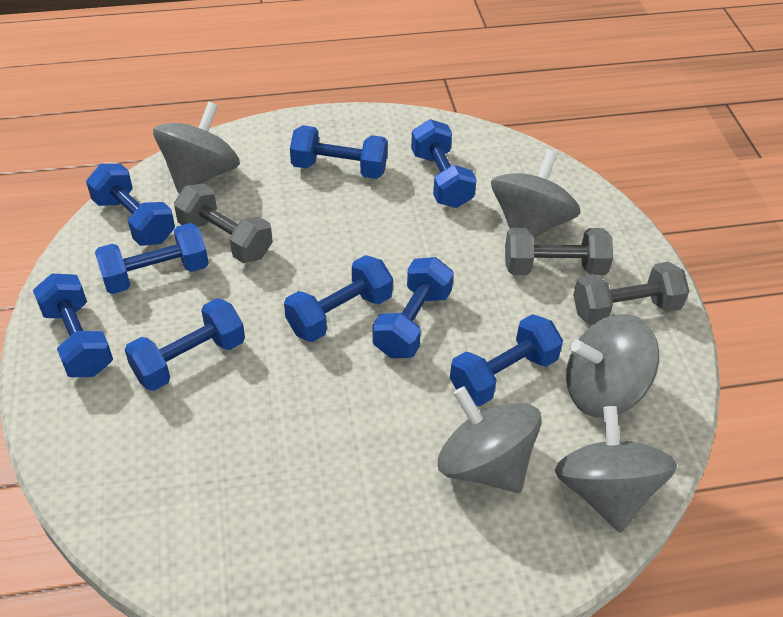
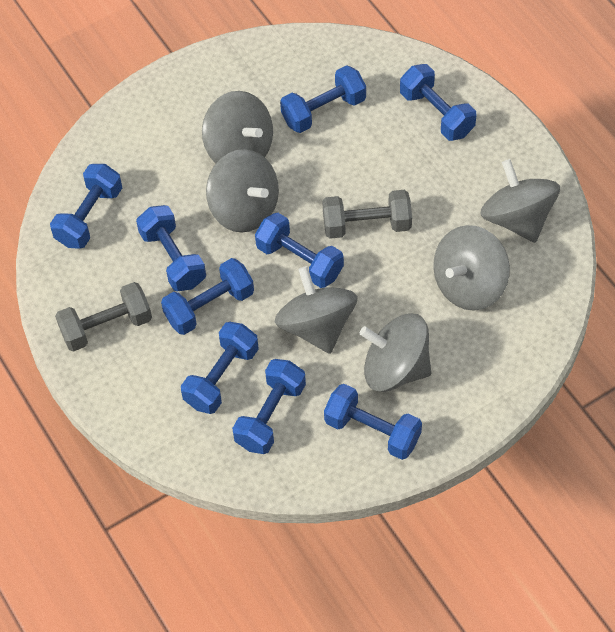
grey dumbbell: 3 -> 2
grey spinning top: 5 -> 6

